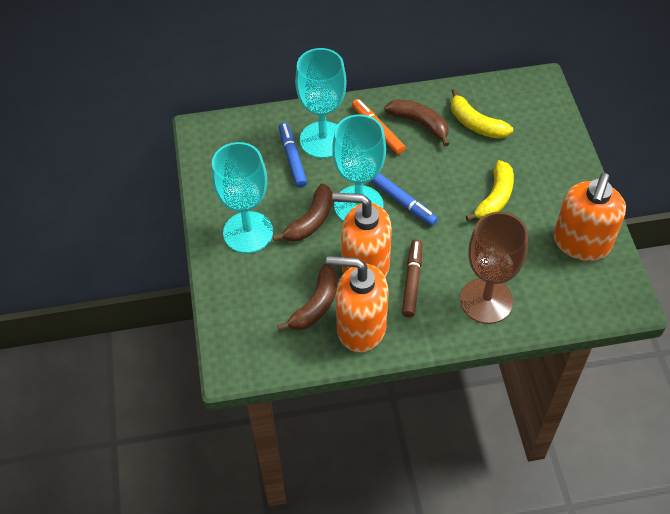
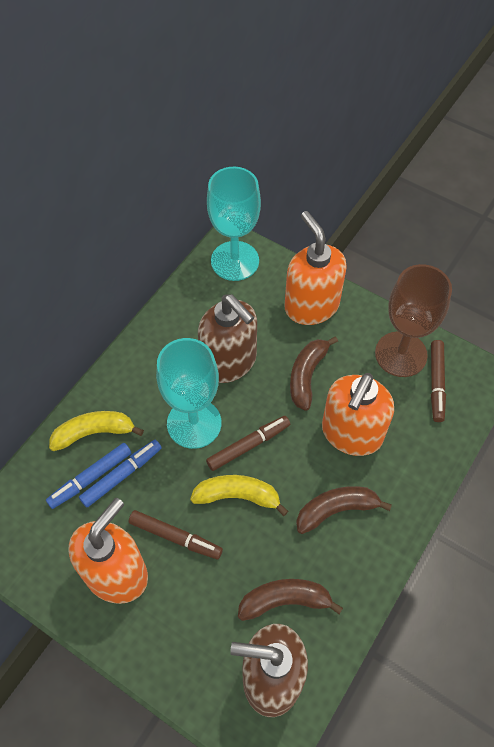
brown marker: 1 -> 3
brown soap dispenser: 0 -> 2
orange marker: 1 -> 0
turquoise goblet: 3 -> 2

